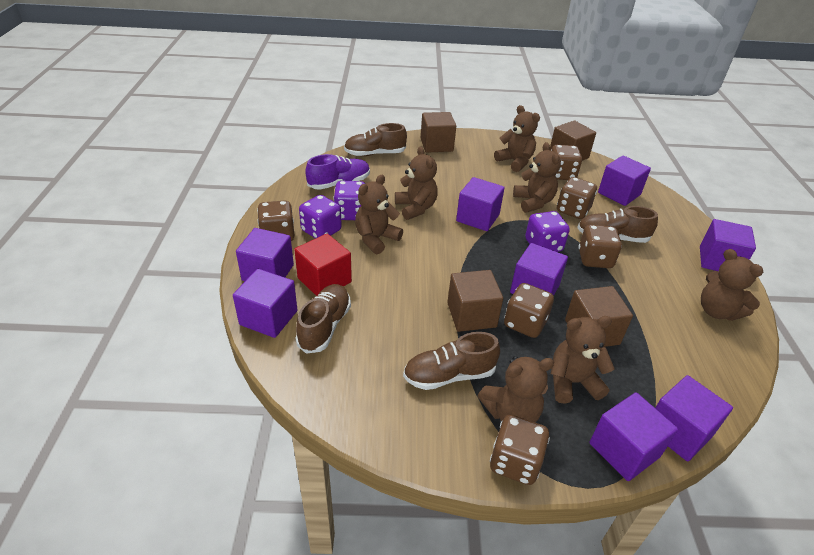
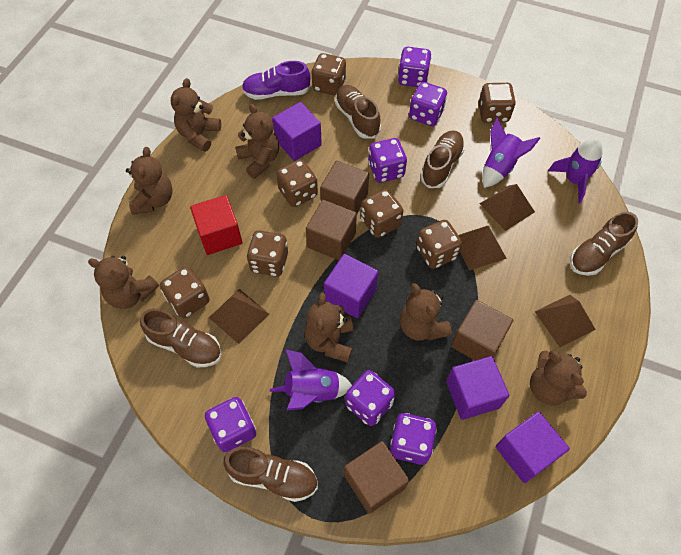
brown dice: 6 -> 7
brown pyramid: 0 -> 4
brown shoe: 4 -> 5
purple cube: 8 -> 4
purple dice: 3 -> 6
purple rocket: 0 -> 3

